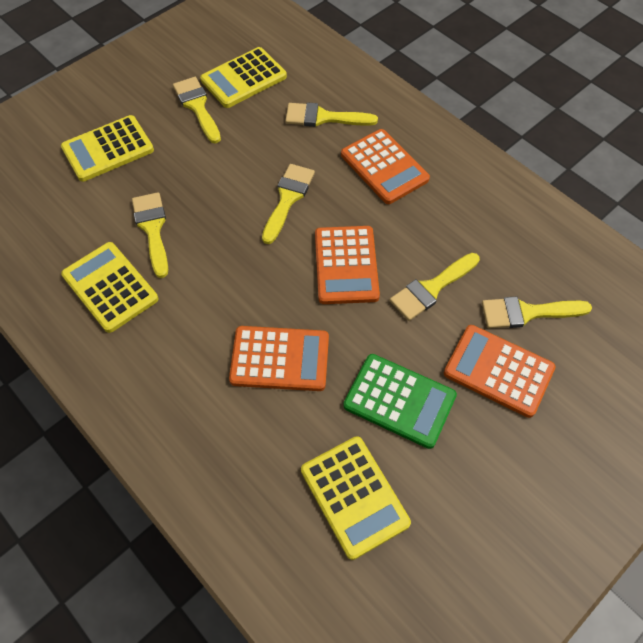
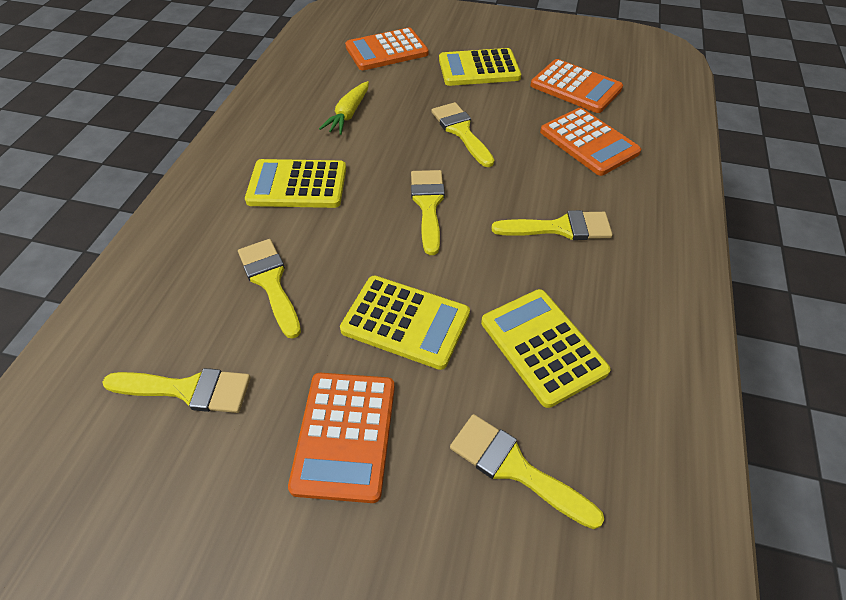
green calculator: 1 -> 0
yellow carrot: 0 -> 1

